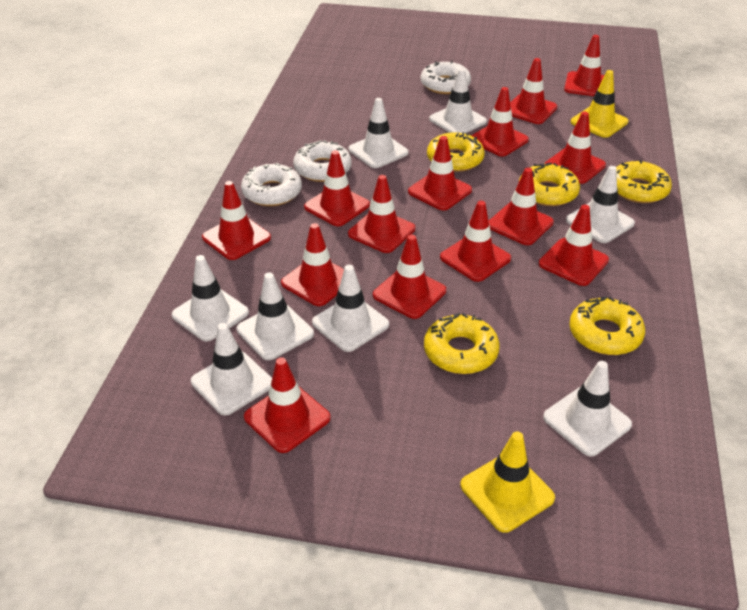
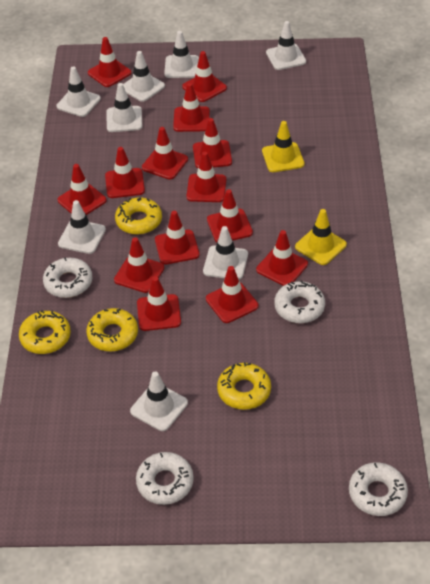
white donut: 3 -> 4
yellow donut: 5 -> 4

